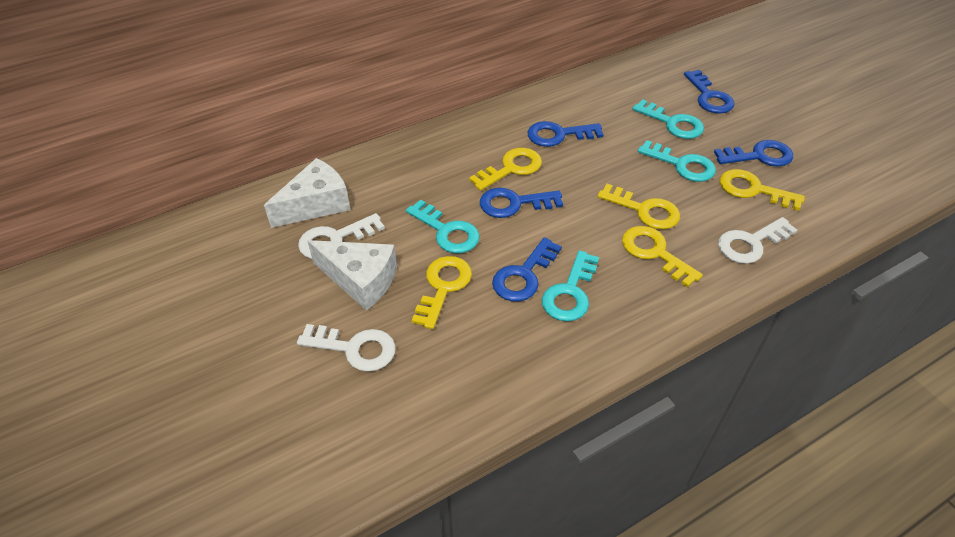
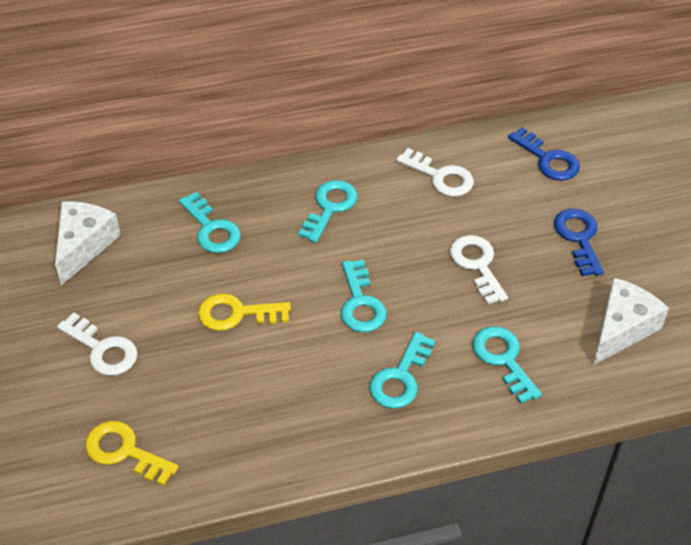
blue key: 5 -> 2
turquoise key: 4 -> 5
yellow key: 5 -> 2

